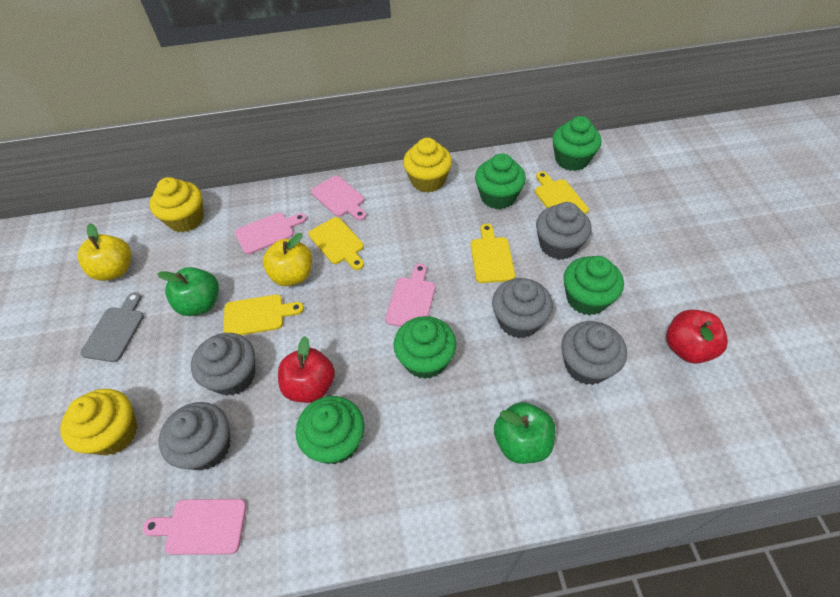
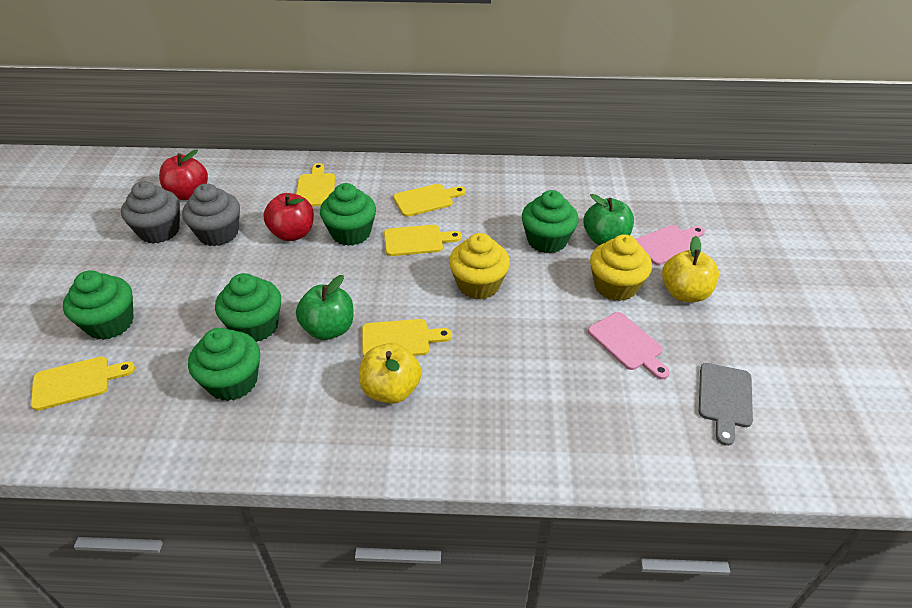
grey cupcake: 5 -> 2
pink cutting board: 4 -> 2
yellow cupcake: 3 -> 2
yellow cutting board: 4 -> 5

